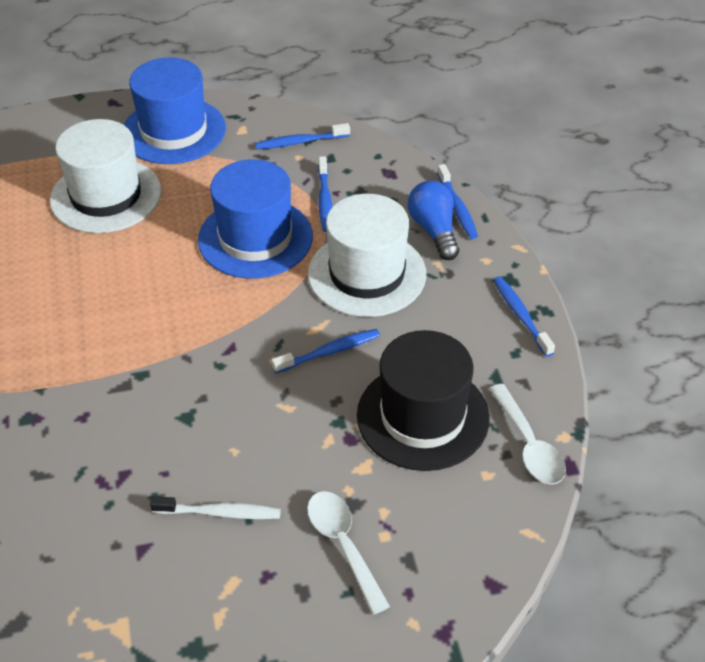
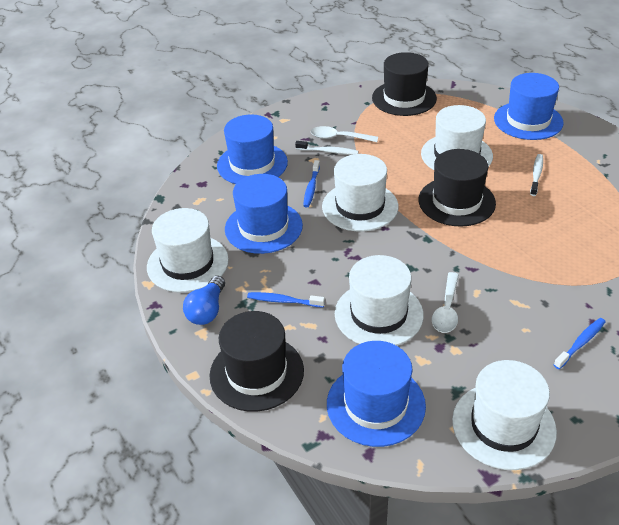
black hat: 1 -> 3
blue hat: 2 -> 4
blue toothbrush: 5 -> 3
white hat: 2 -> 5
white toothbrush: 1 -> 2

